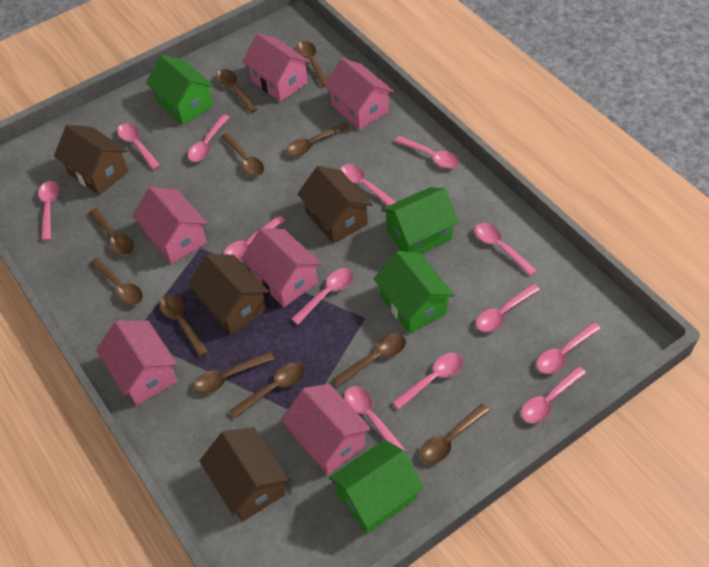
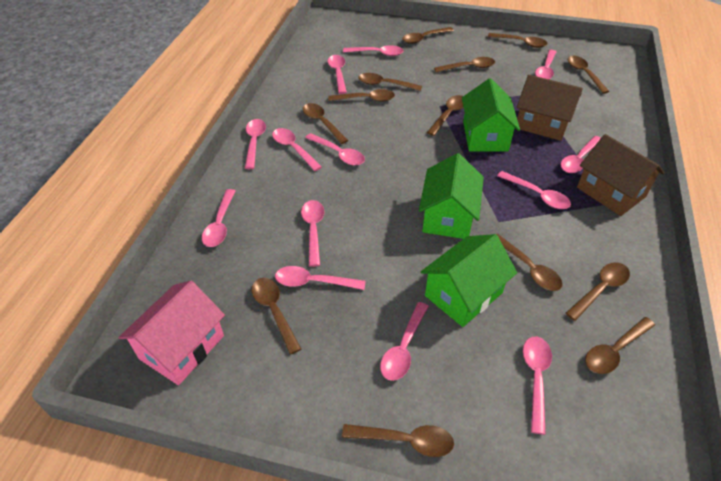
brown house: 4 -> 2
brown spoon: 11 -> 13
green house: 4 -> 3
pink house: 6 -> 1

